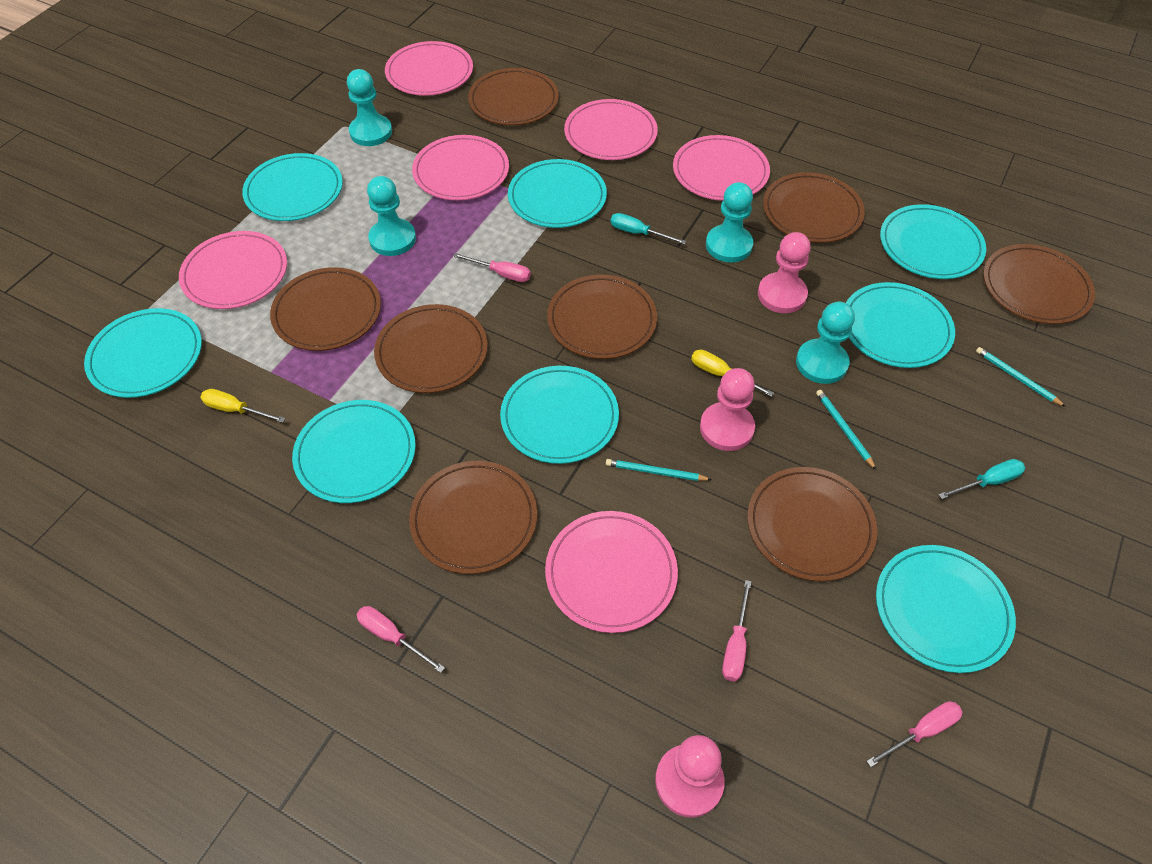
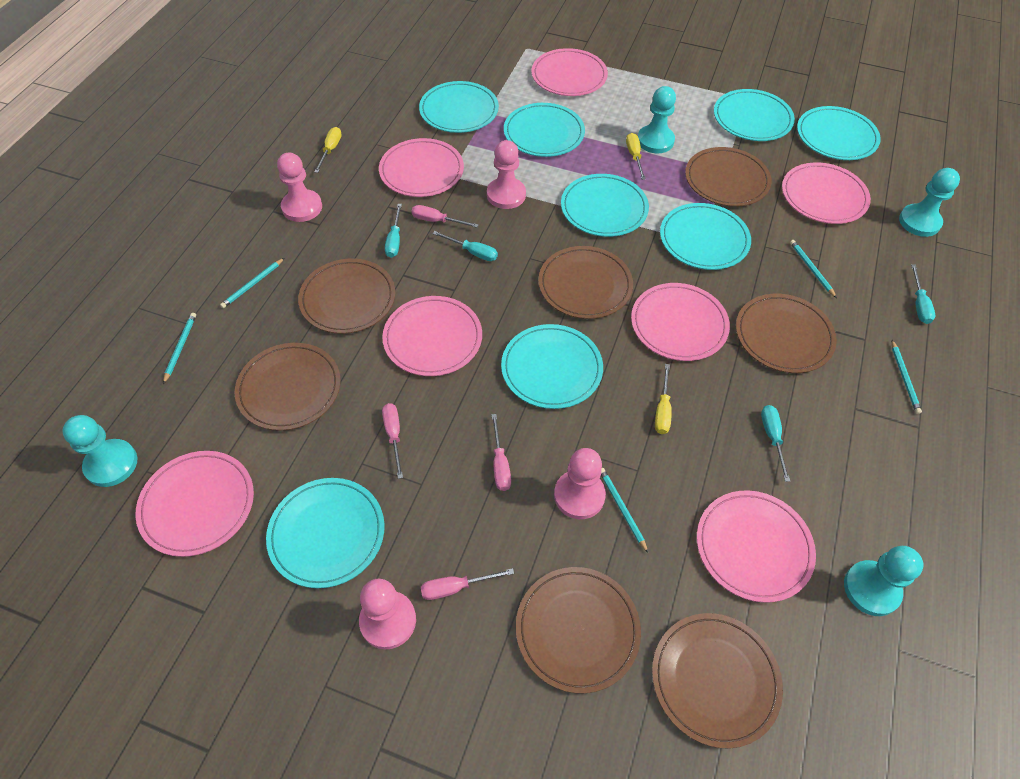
brown plate: 8 -> 7
pink pawn: 3 -> 4
pink plate: 6 -> 7
turquoise pencil: 3 -> 5
turquoise screwdriver: 2 -> 4
yellow screwdriver: 2 -> 3

